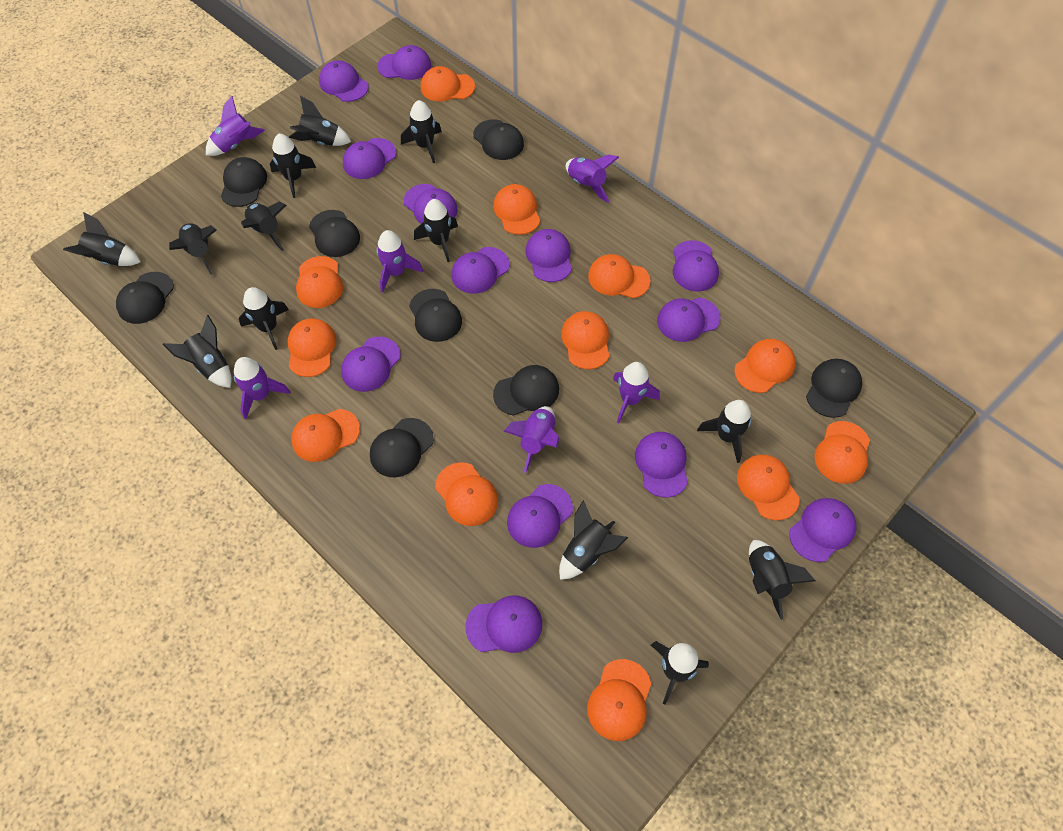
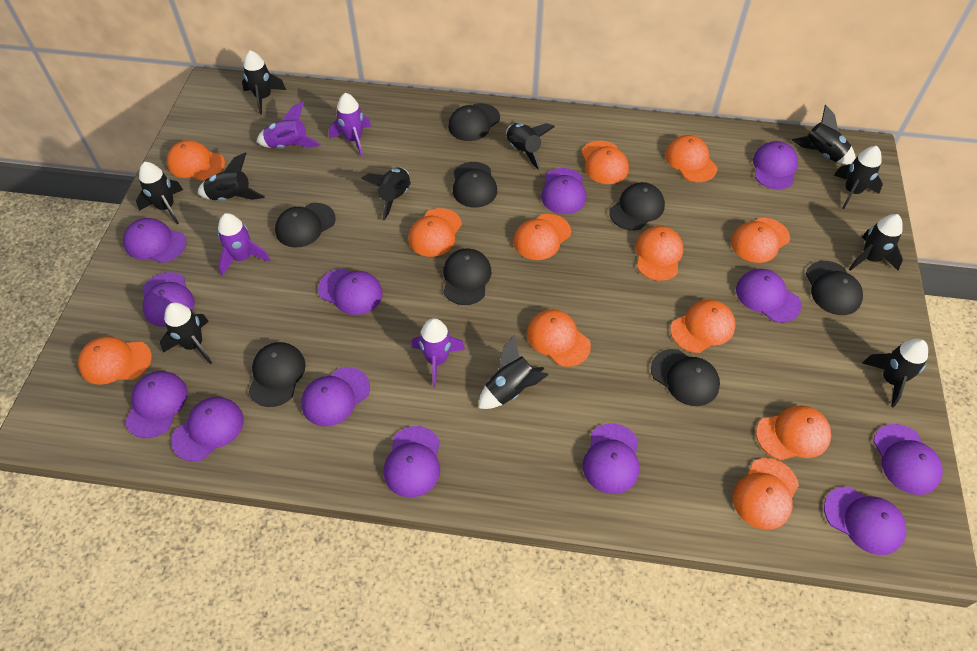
black rocket: 13 -> 11
purple rocket: 6 -> 4

